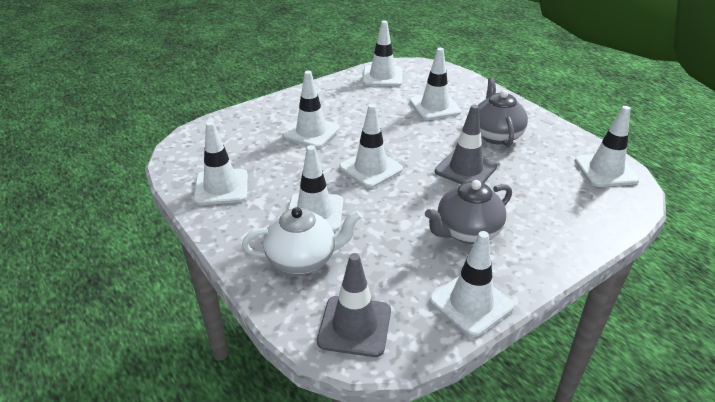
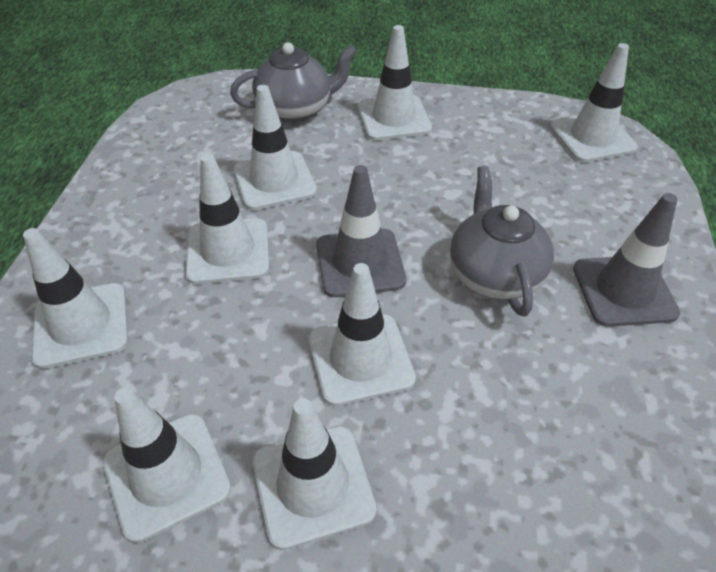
white teapot: 1 -> 0

